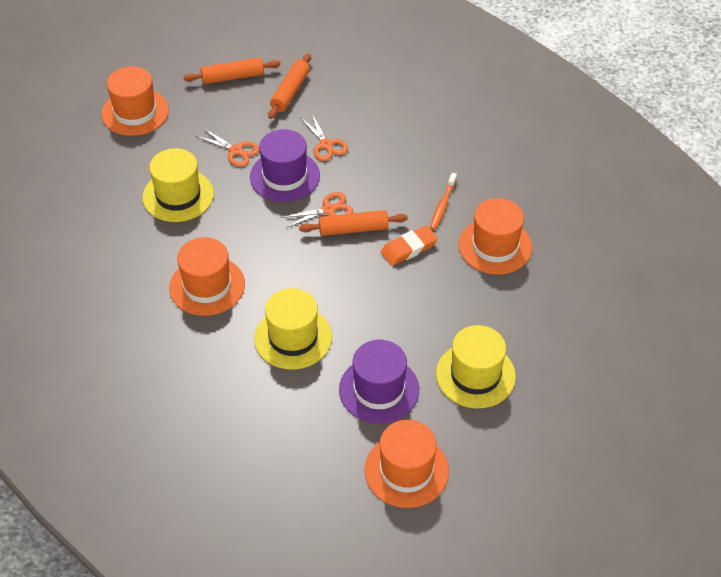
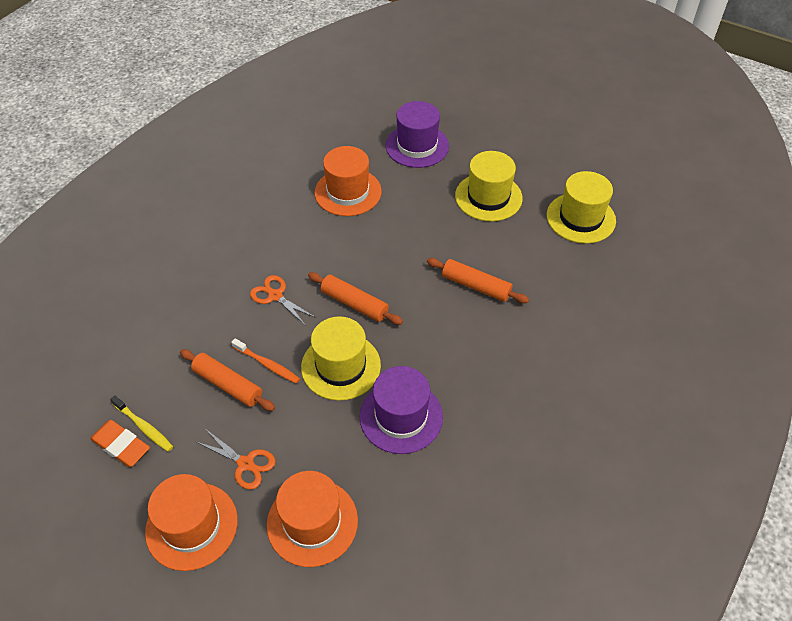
orange hat: 4 -> 3
orange scissors: 3 -> 2
yellow toothbrush: 0 -> 1

